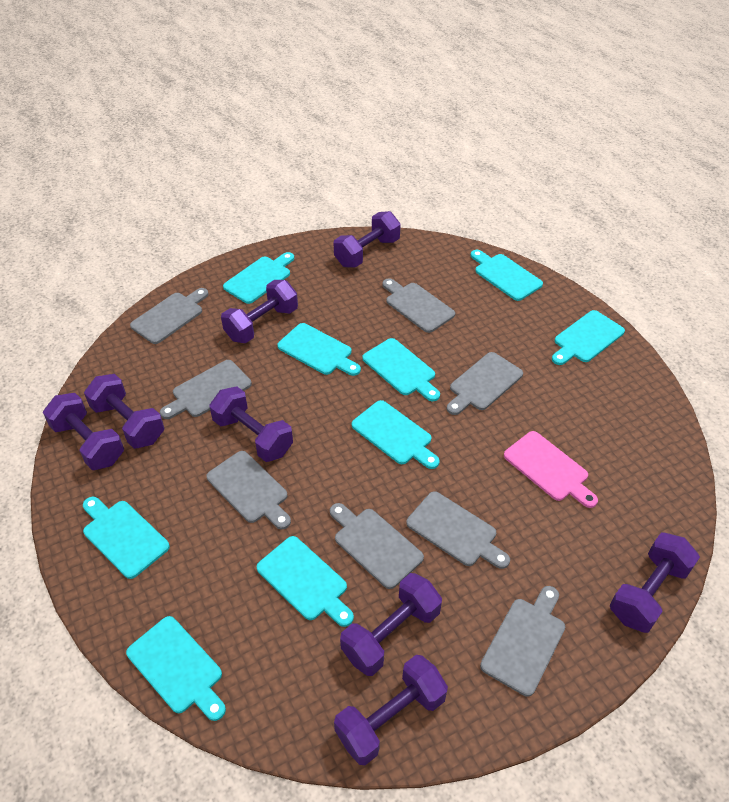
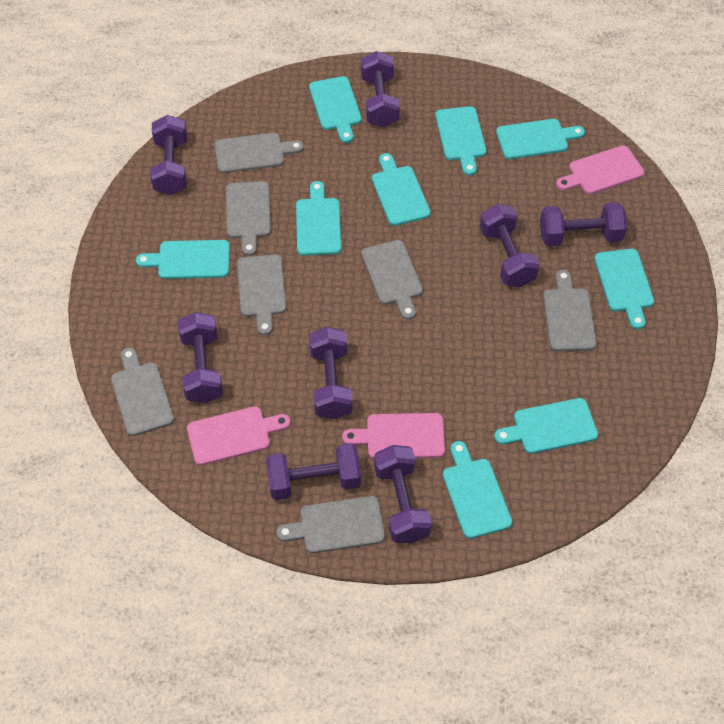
grey cutting board: 8 -> 7
pink cutting board: 1 -> 3

